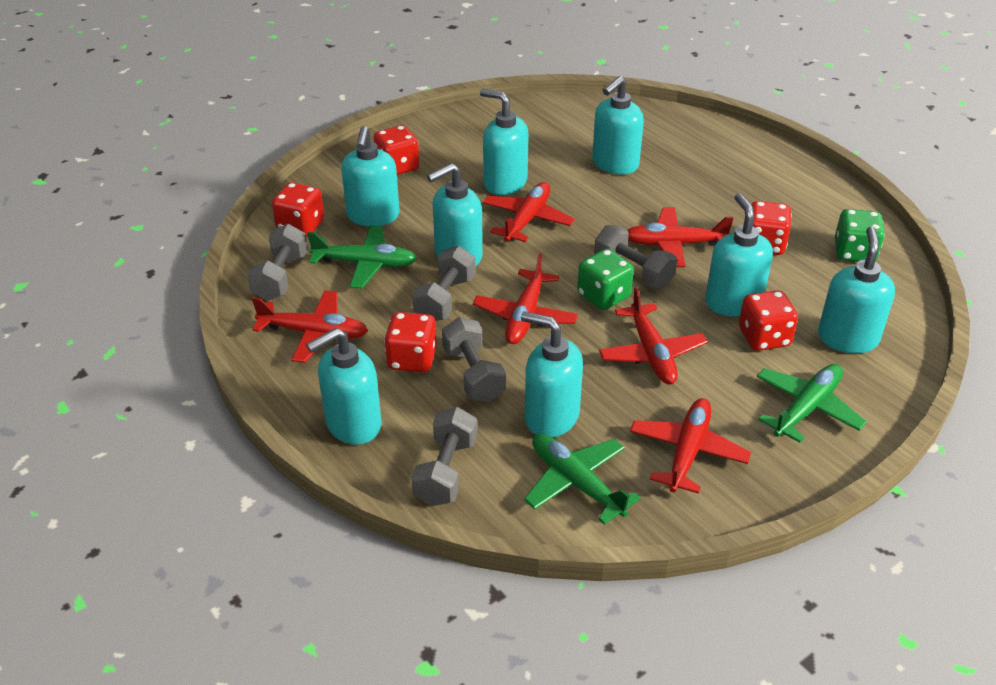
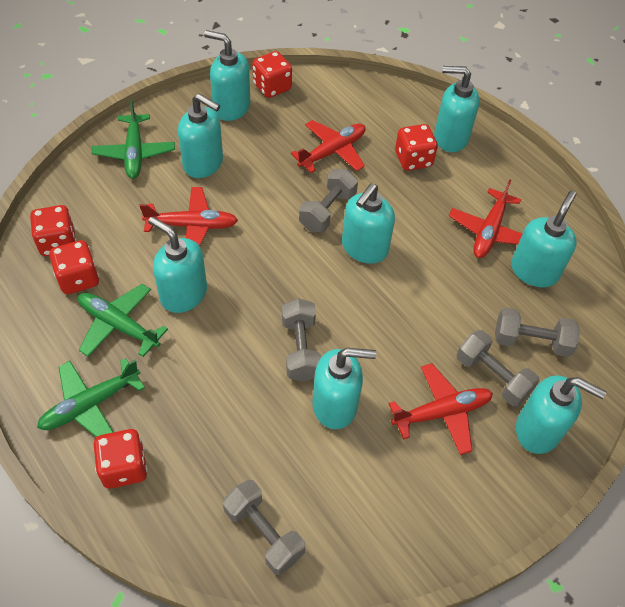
green dice: 2 -> 0
red plane: 6 -> 4

